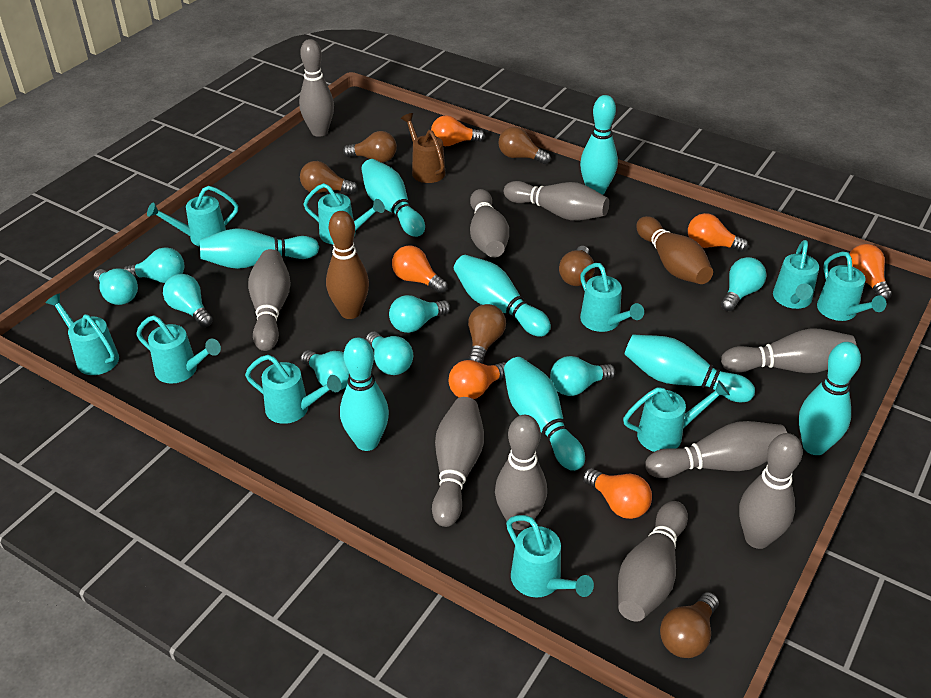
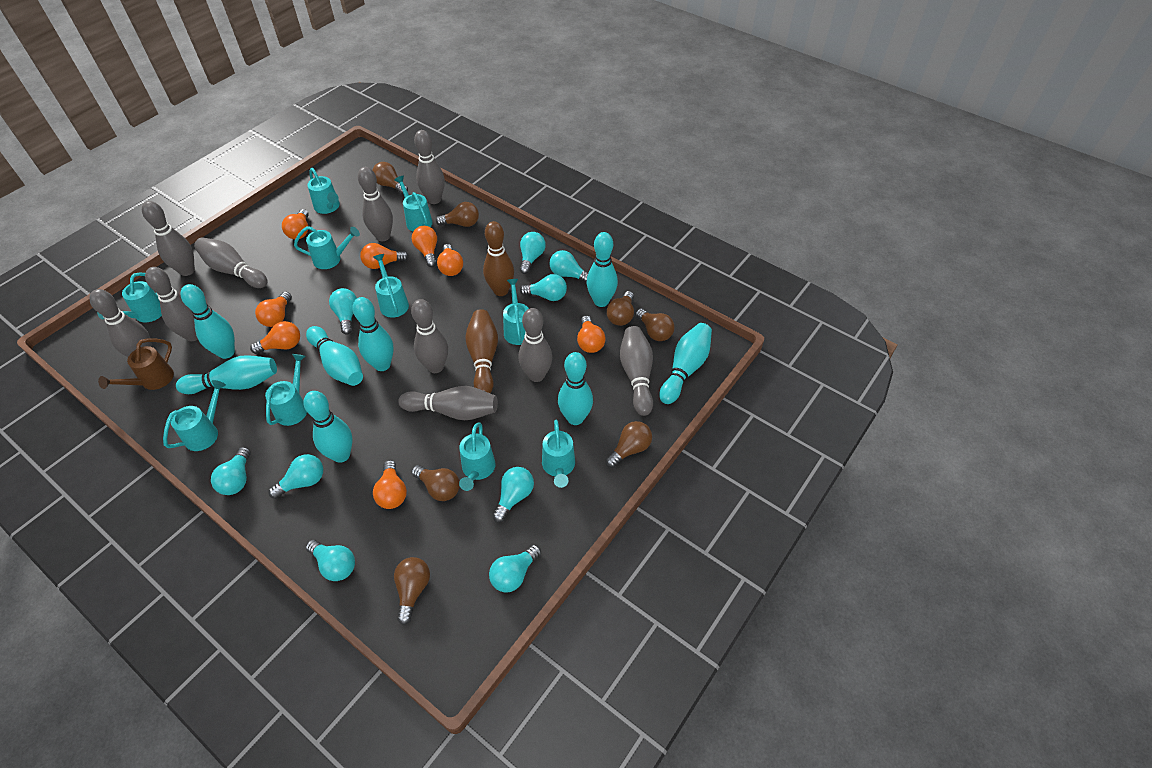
brown light bulb: 6 -> 7
orange light bulb: 6 -> 8
turquoise light bulb: 8 -> 9

